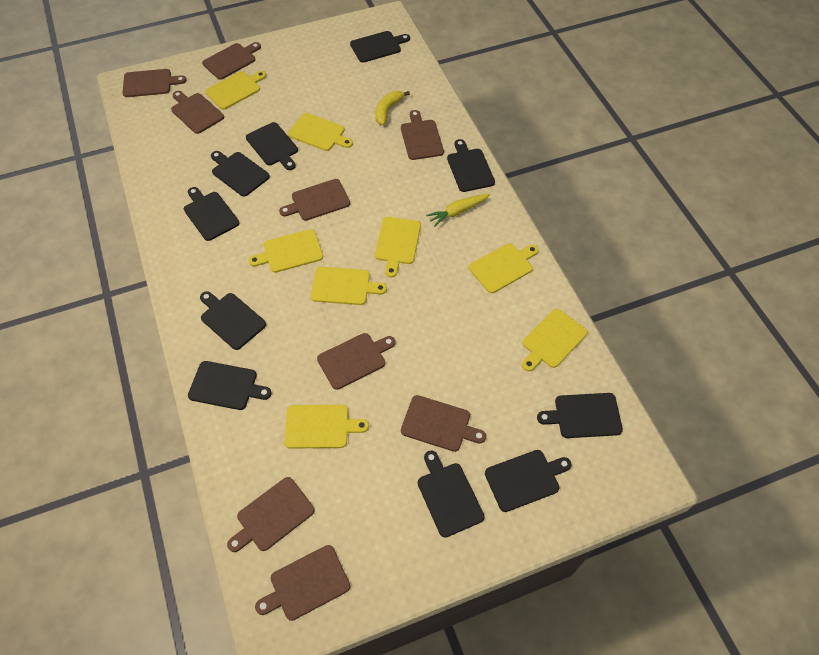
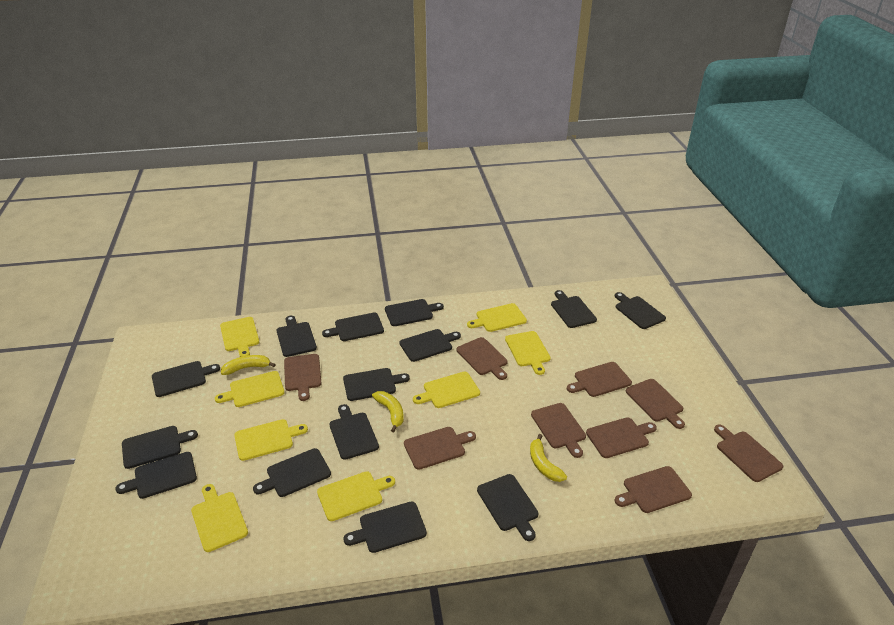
black cutting board: 10 -> 14
yellow banana: 1 -> 3
yellow carrot: 1 -> 0

